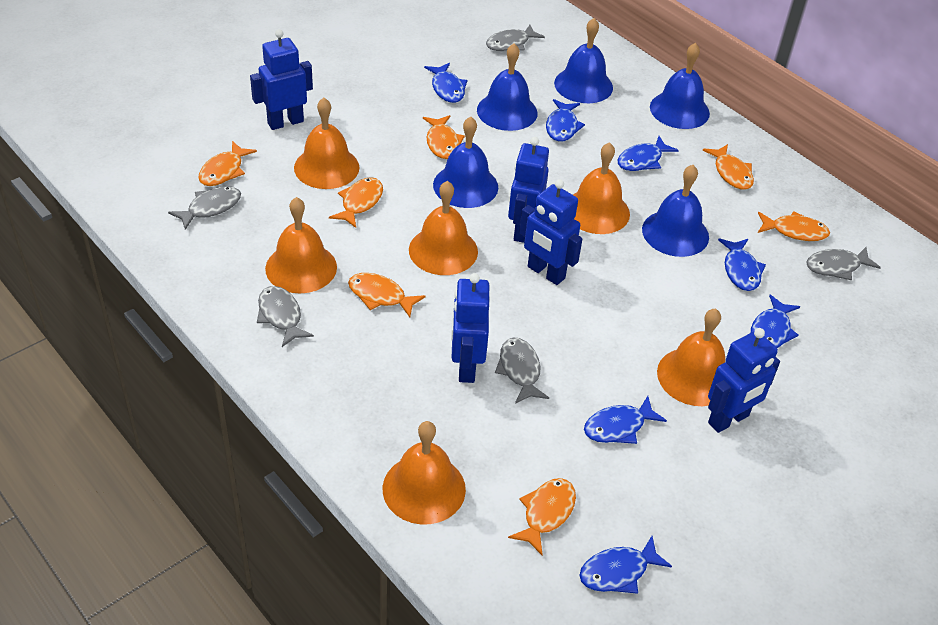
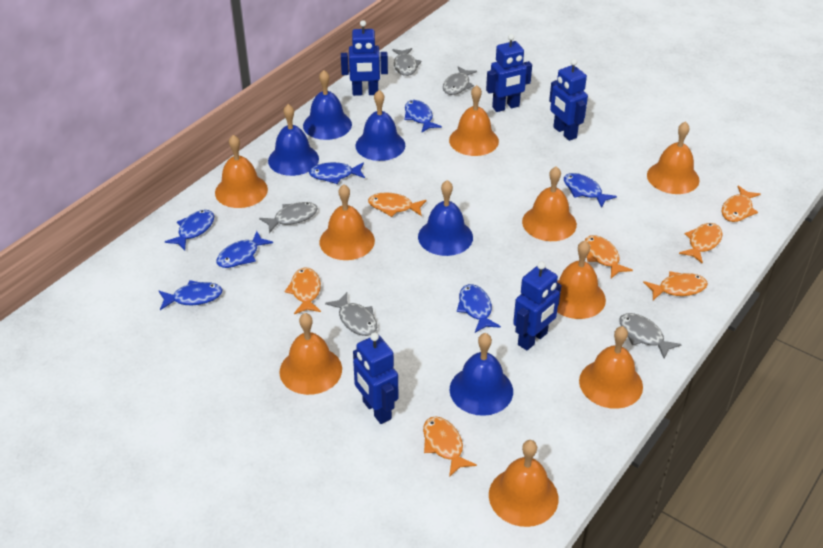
orange bell: 6 -> 9

